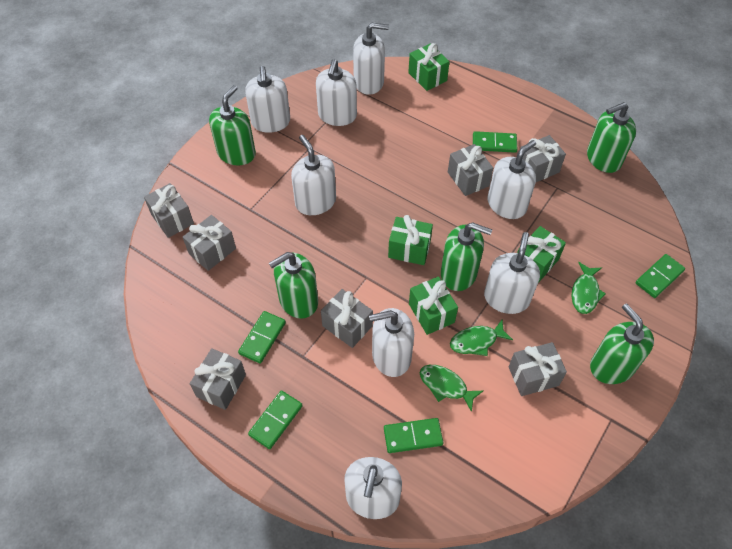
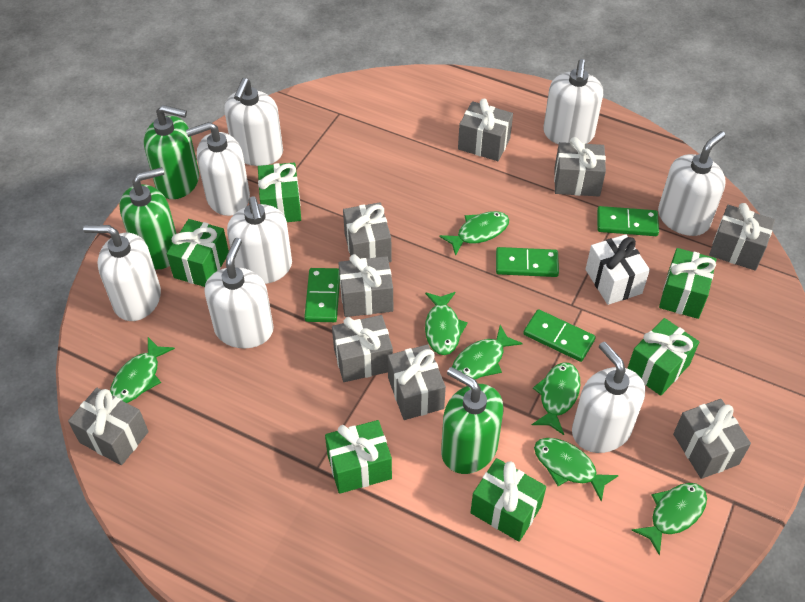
green domino: 5 -> 4
green fish: 3 -> 7
green gift: 4 -> 6
green soap dispenser: 5 -> 3
grey gift: 7 -> 9
white gift: 0 -> 1

